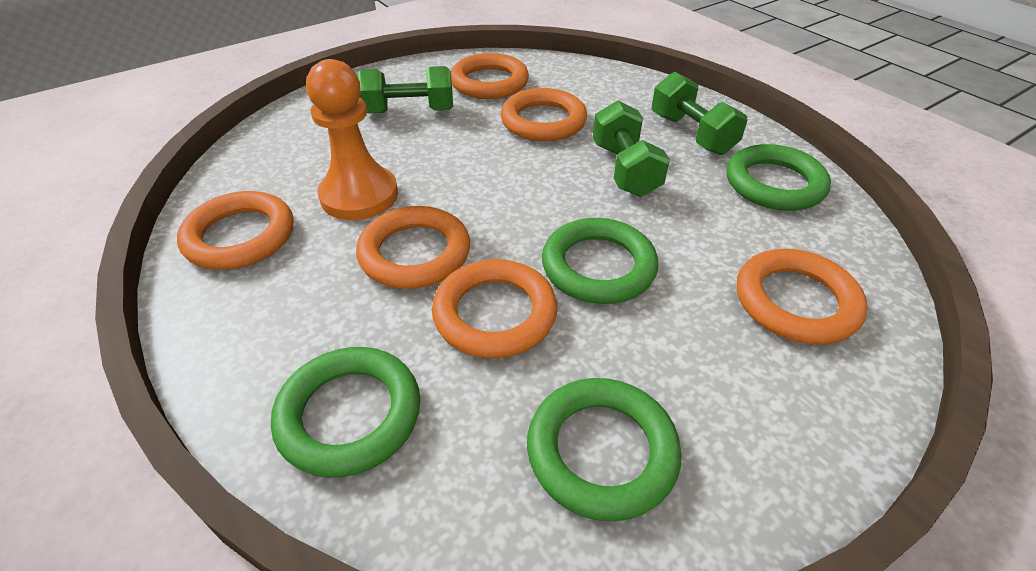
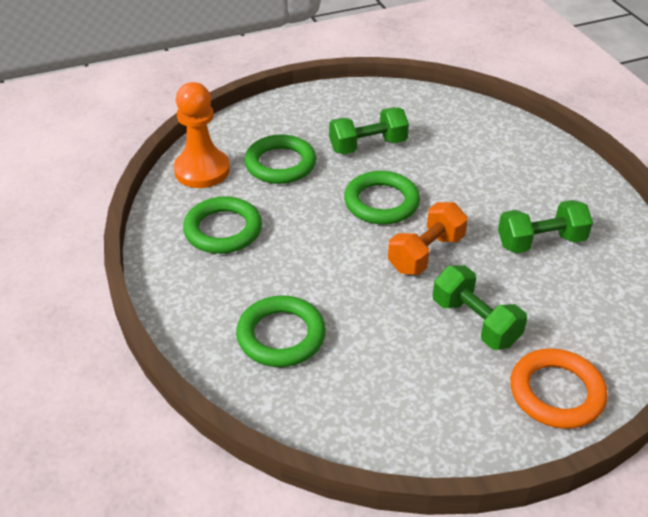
orange dumbbell: 0 -> 1
orange ring: 6 -> 1

